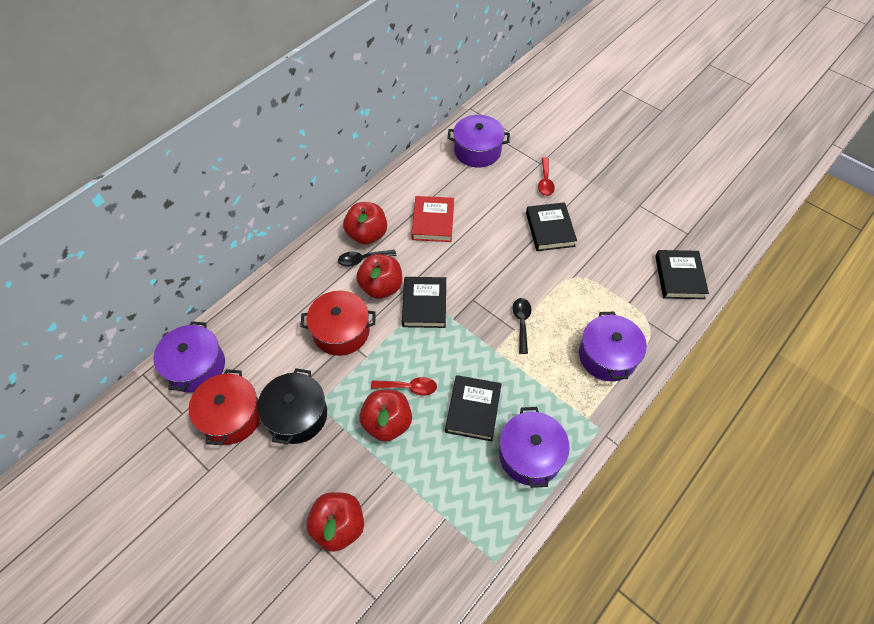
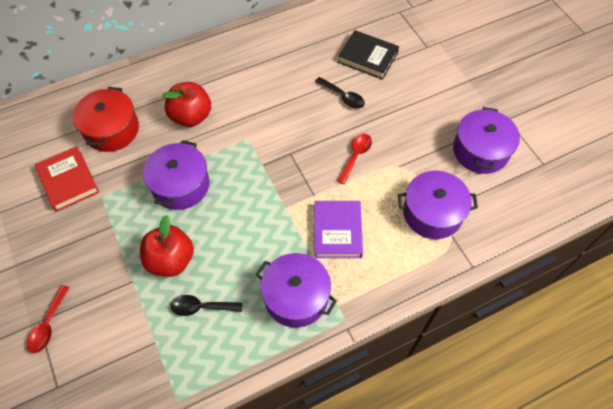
black book: 4 -> 1
black pot: 1 -> 0
purple book: 0 -> 1
red apple: 4 -> 2
red pot: 2 -> 1

